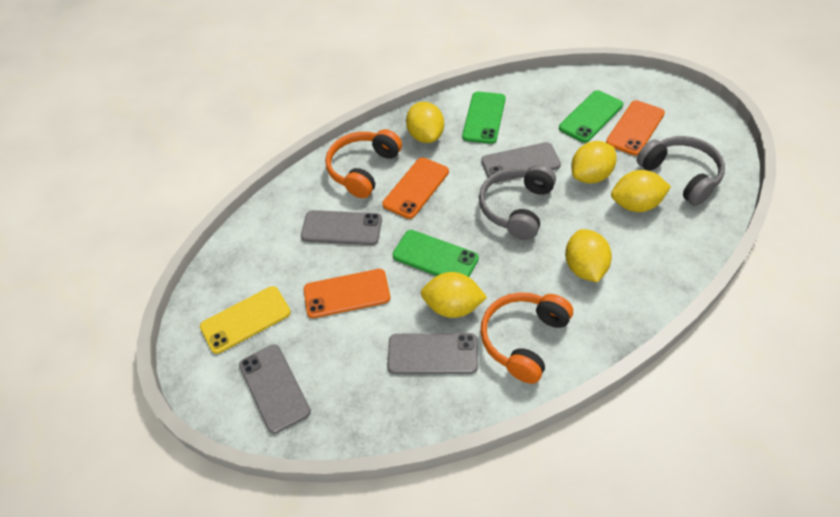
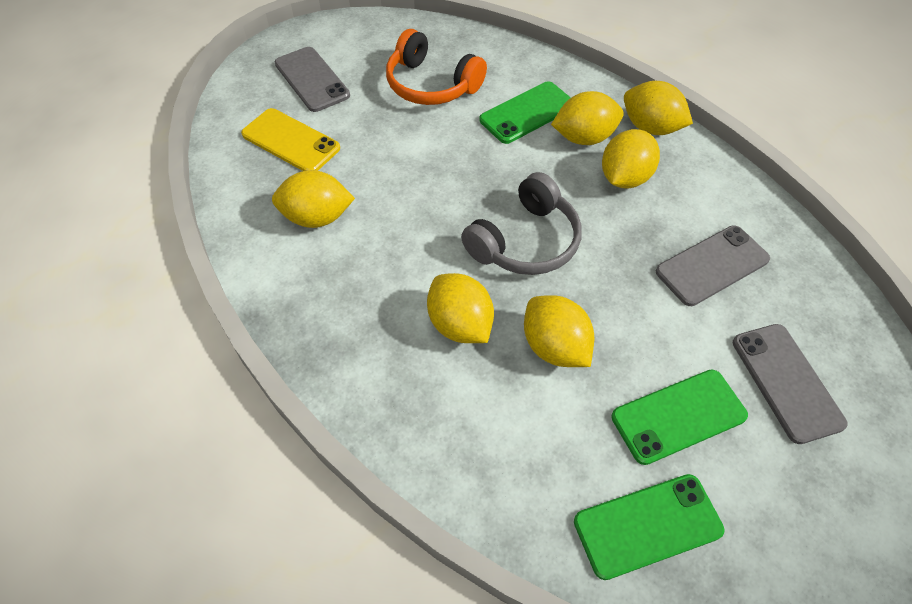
grey headphones: 2 -> 1
grey phone: 4 -> 3
orange headphones: 2 -> 1
orange phone: 3 -> 0
yellow lemon: 5 -> 6

